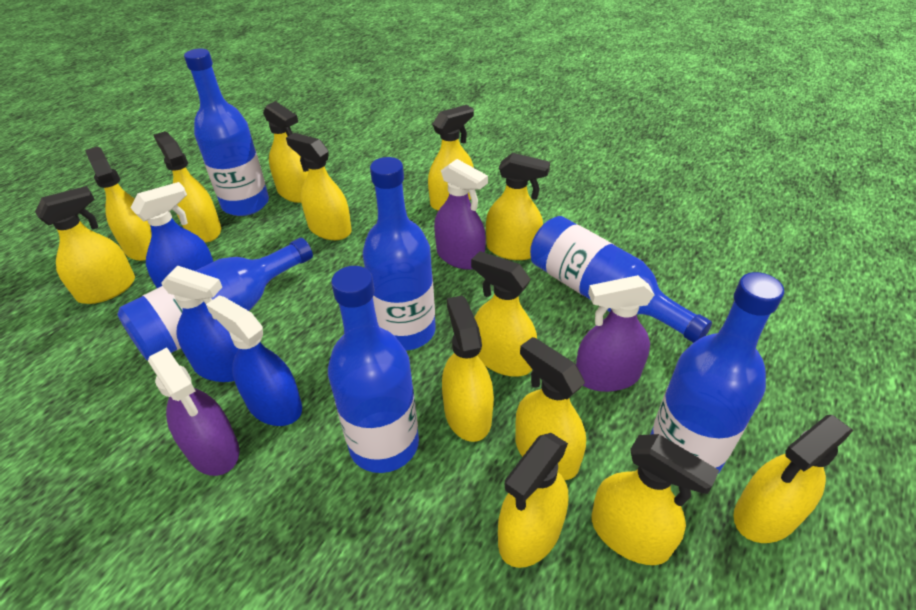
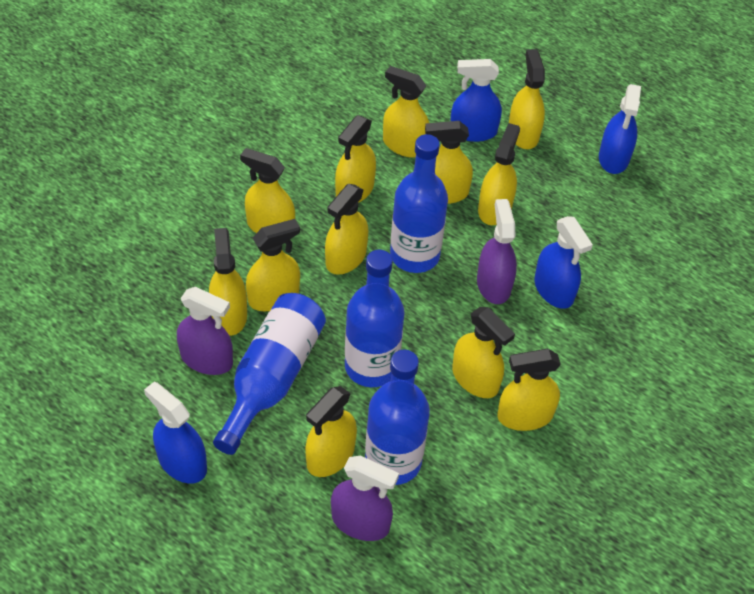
blue bottle: 6 -> 4
blue spray bottle: 3 -> 4
yellow spray bottle: 13 -> 12

